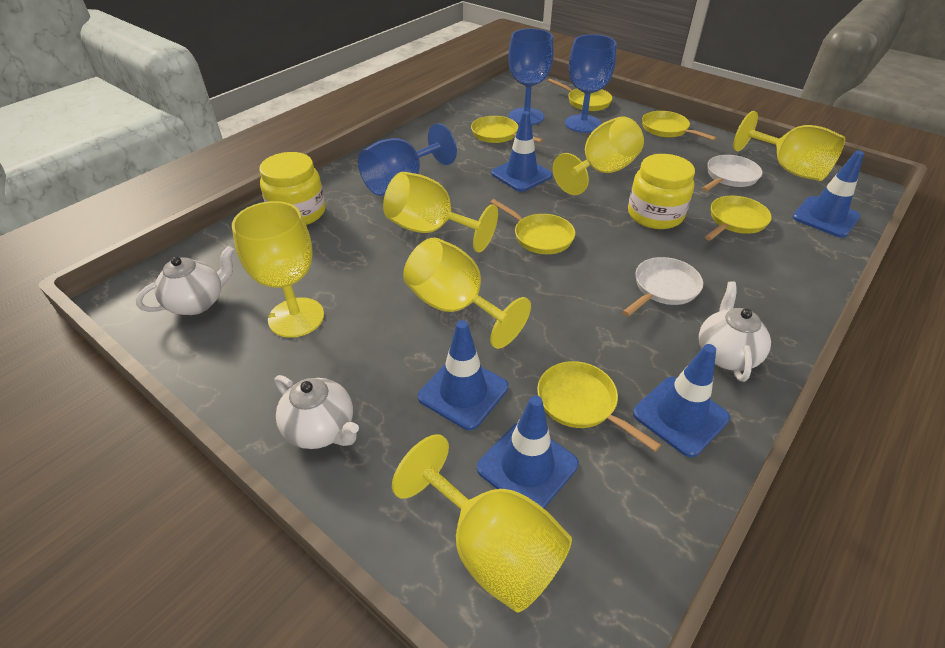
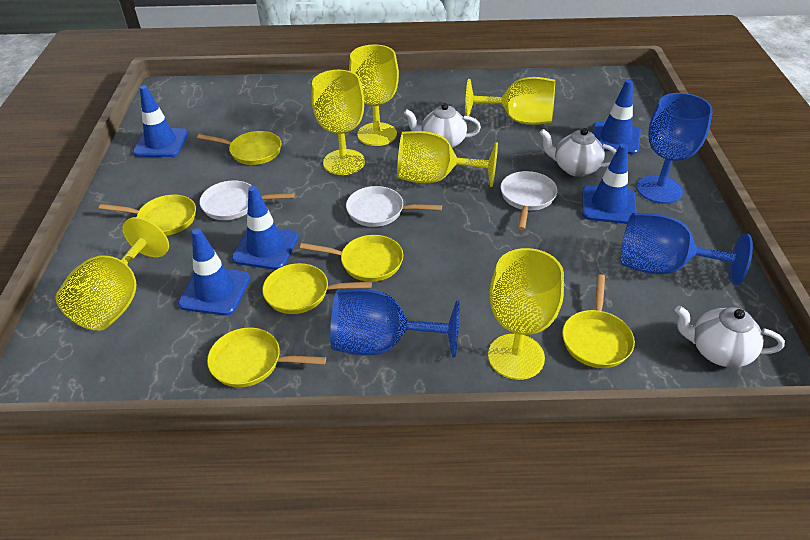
white pan: 2 -> 3
yellow jar: 2 -> 0

